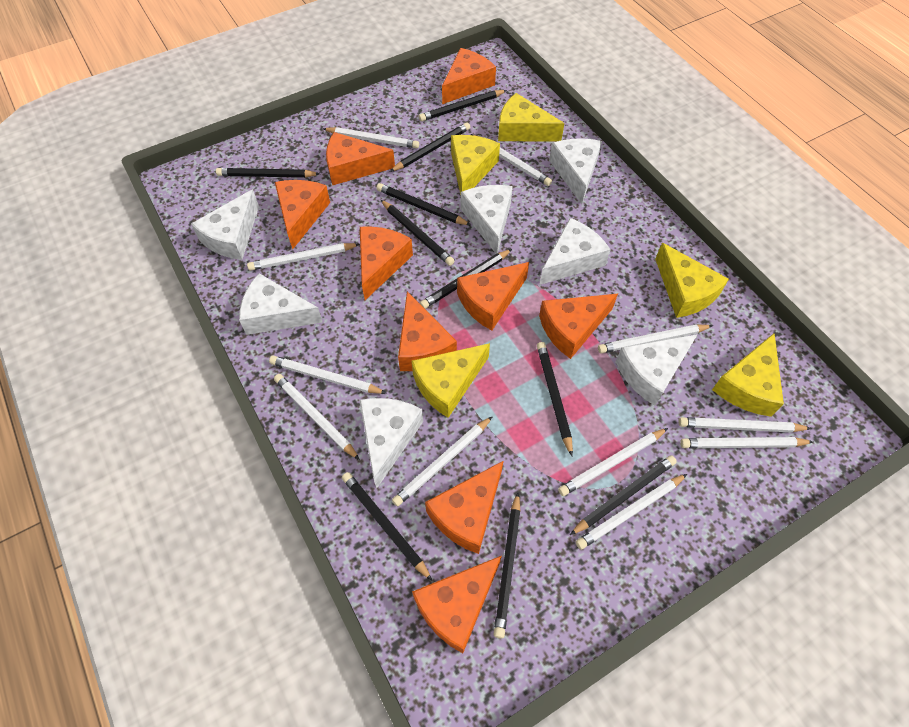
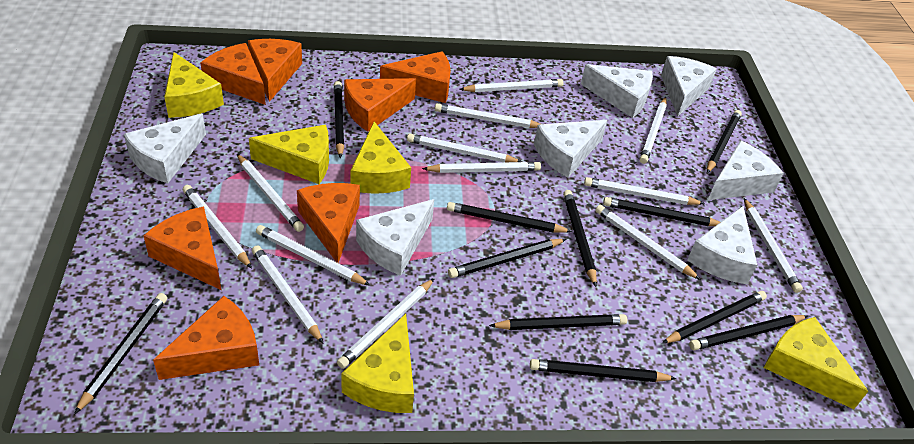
black pencil: 10 -> 11
orange cheese: 9 -> 7
white pencil: 11 -> 13

